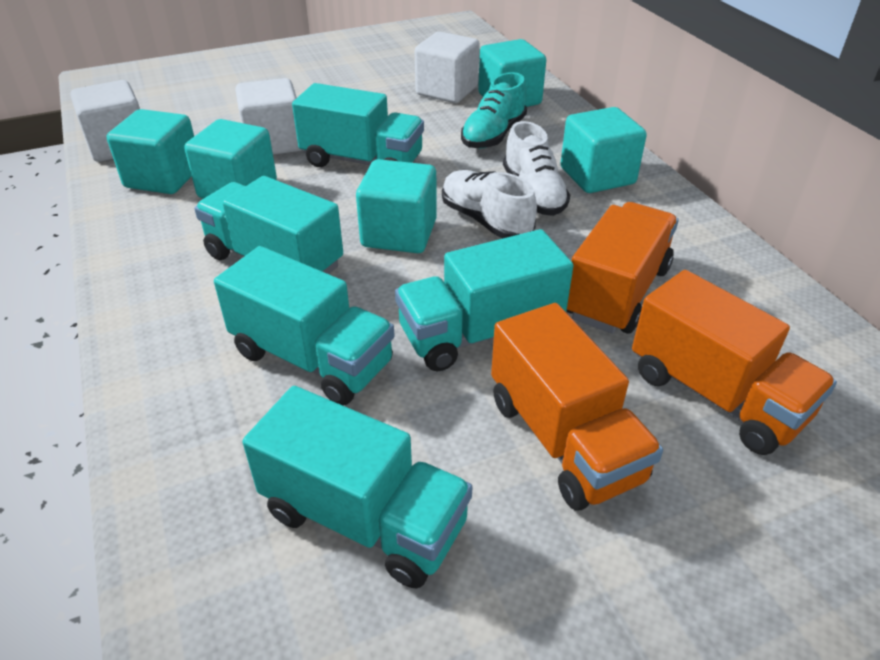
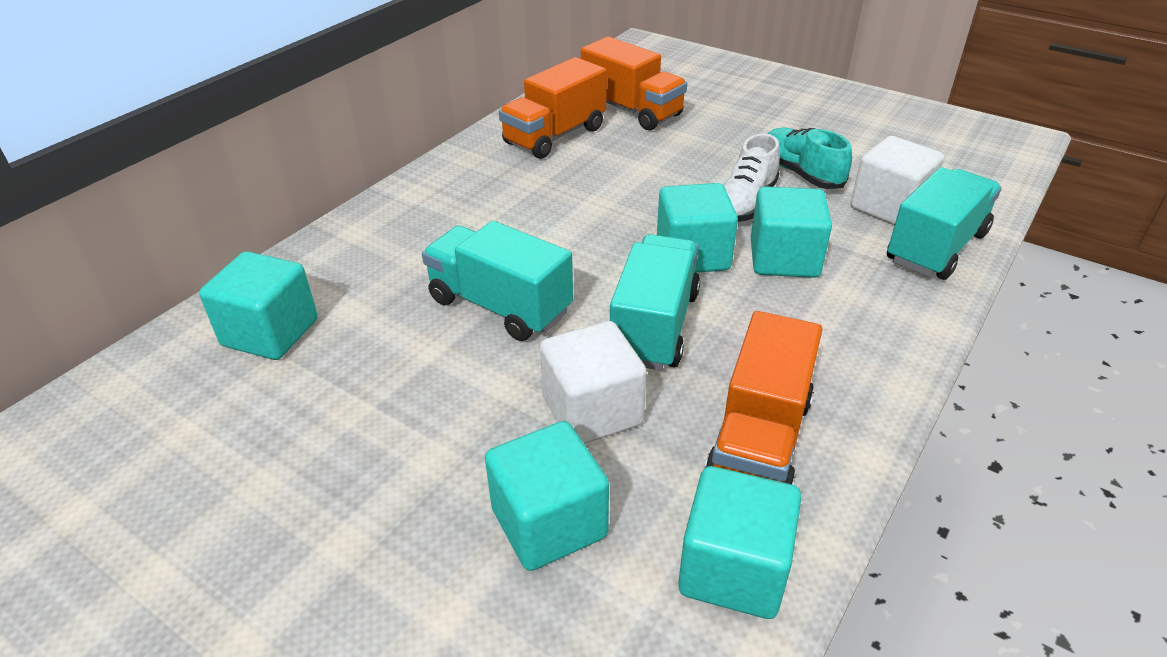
turquoise truck: 5 -> 3
white cube: 3 -> 2
white shoe: 2 -> 1

